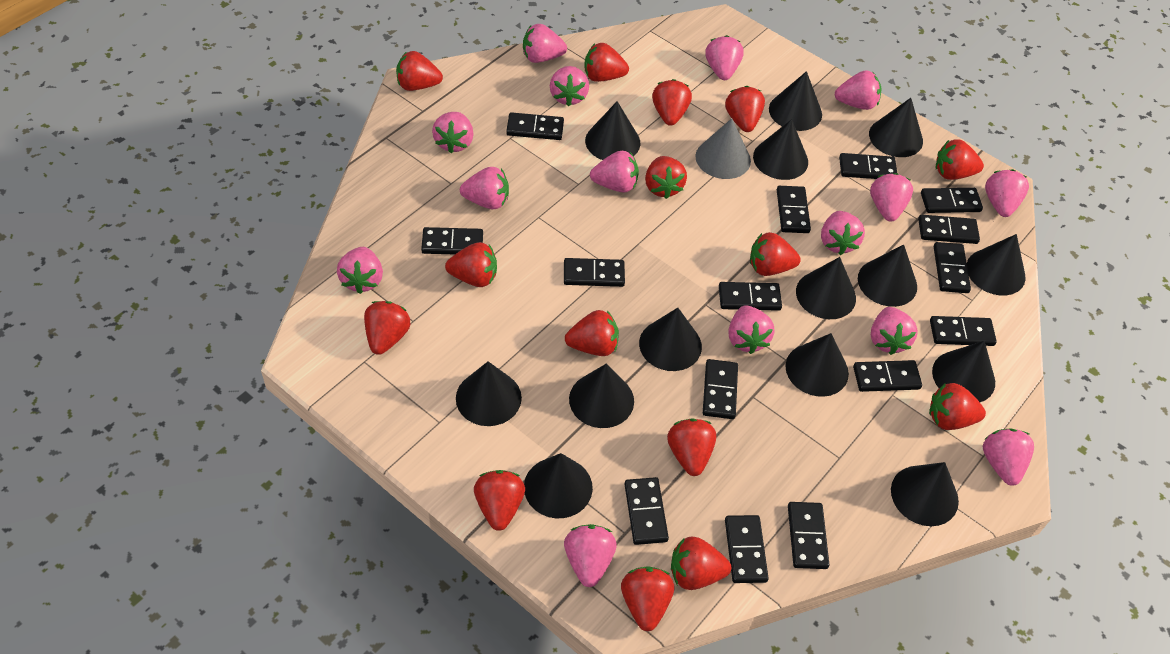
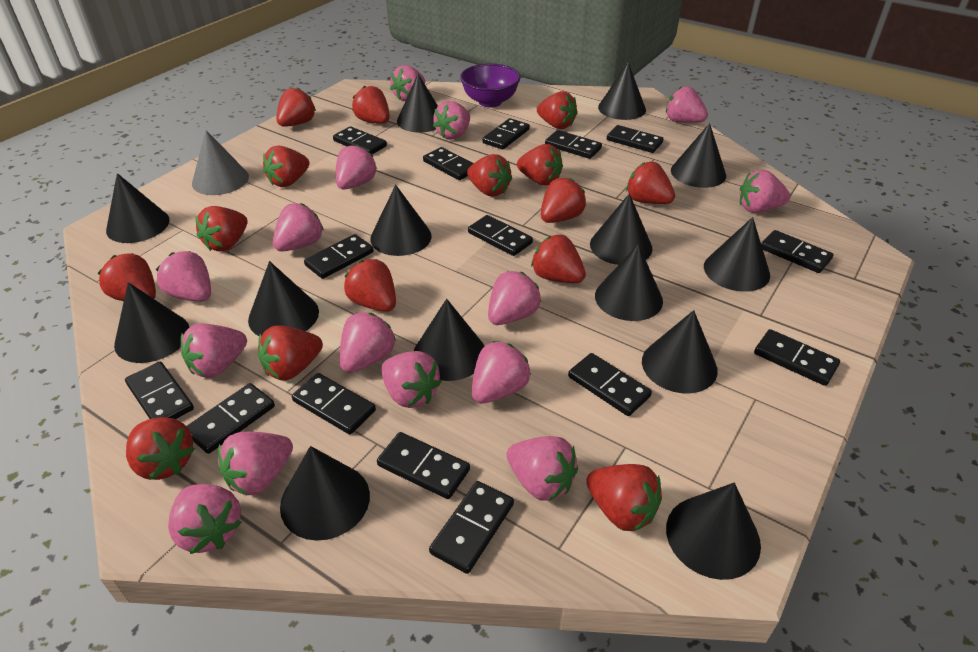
purple bowl: 0 -> 1

